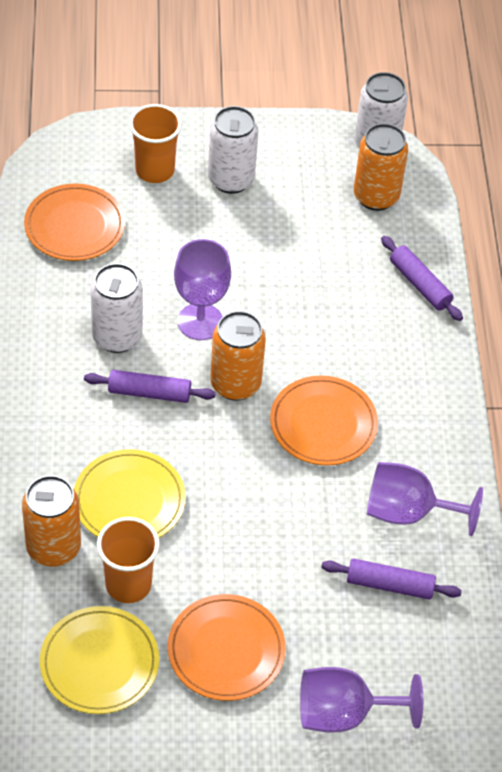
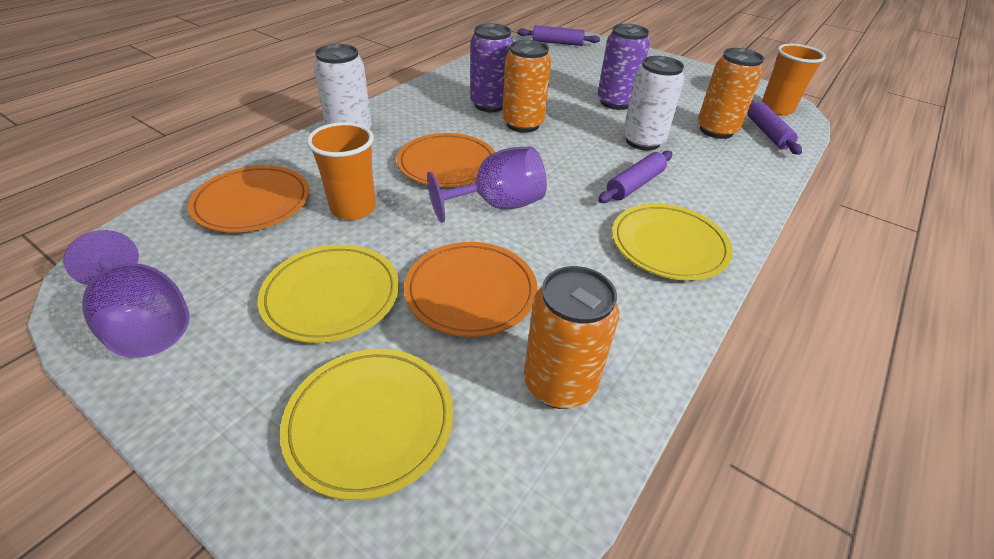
purple can: 0 -> 2
purple goblet: 3 -> 2
white can: 3 -> 2
yellow plate: 2 -> 3

